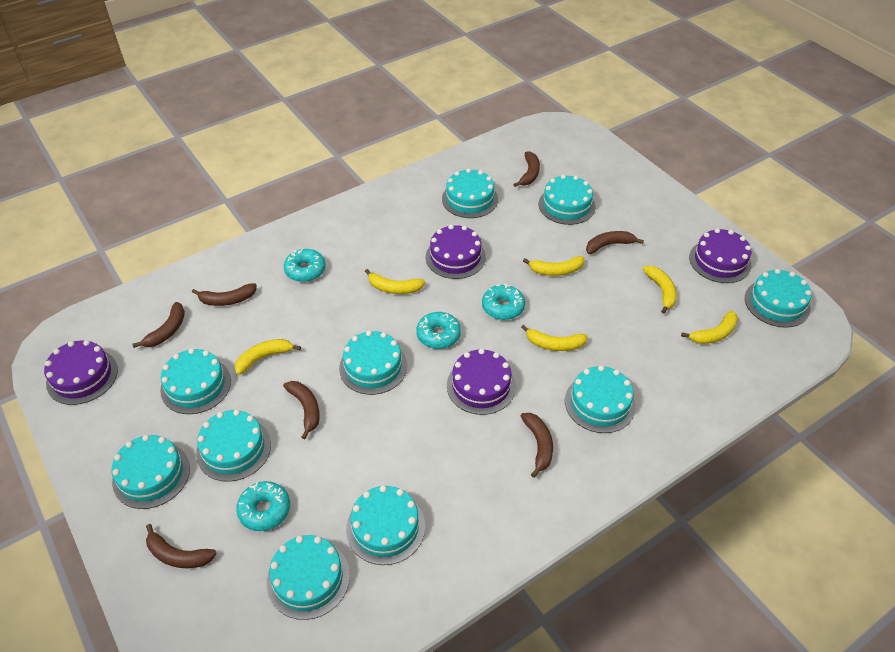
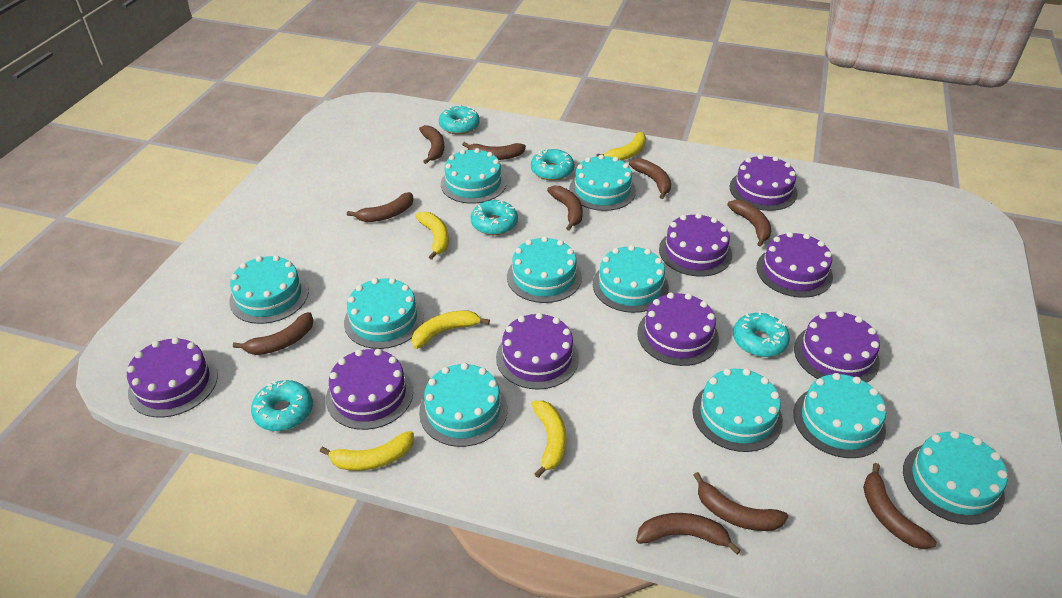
brown banana: 7 -> 10
purple cake: 4 -> 8
turquoise donut: 4 -> 5
yellow banana: 6 -> 5

